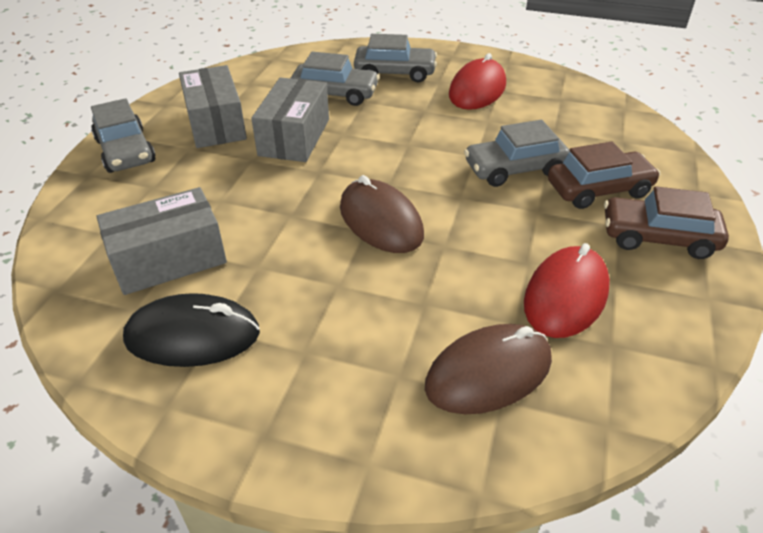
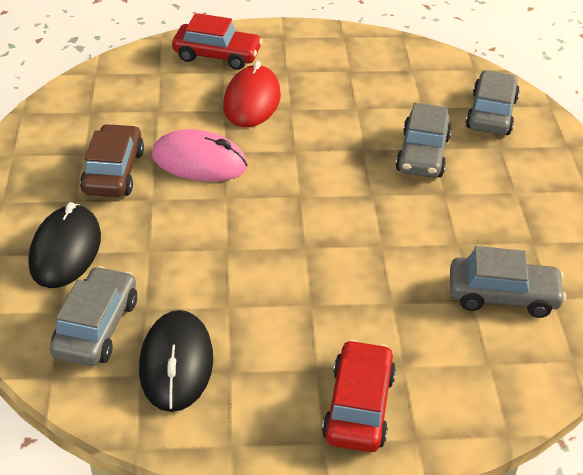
black mouse: 1 -> 2
brown car: 2 -> 1
brown mouse: 2 -> 0
grey box: 3 -> 0
pink mouse: 0 -> 1
red car: 0 -> 2
red mouse: 2 -> 1

